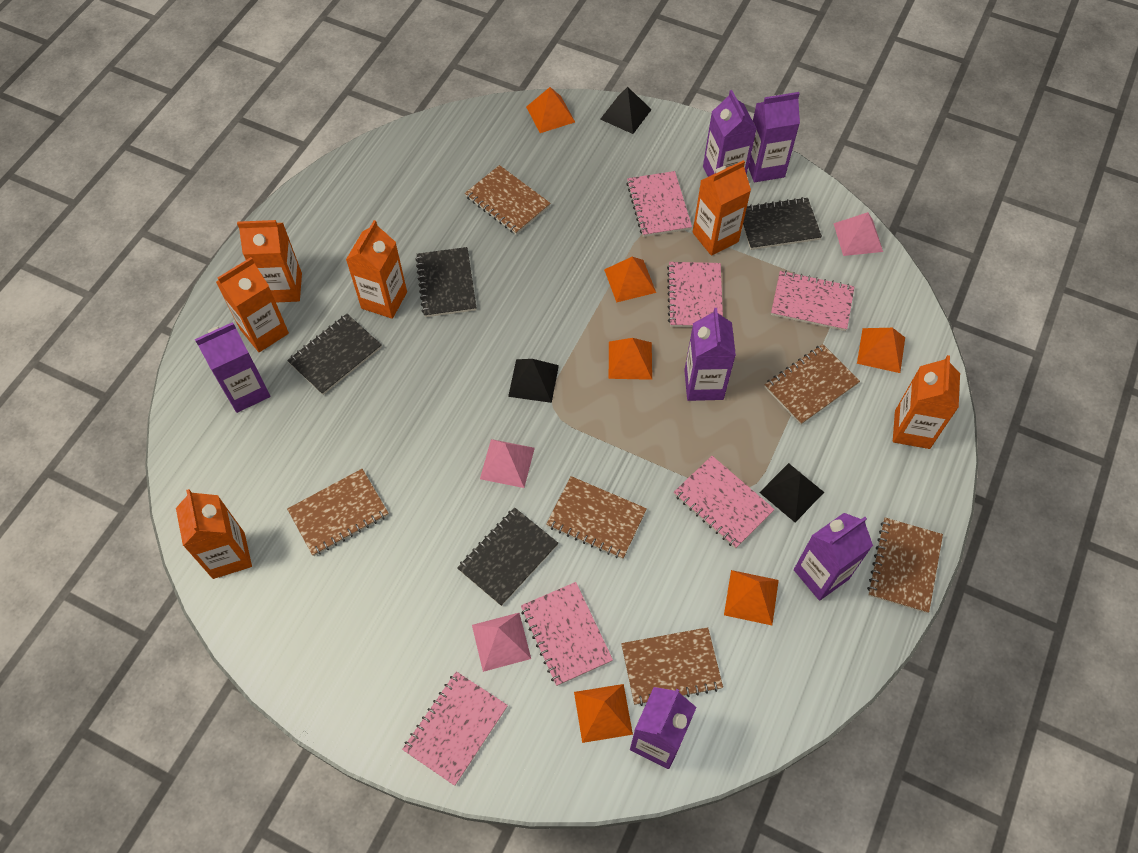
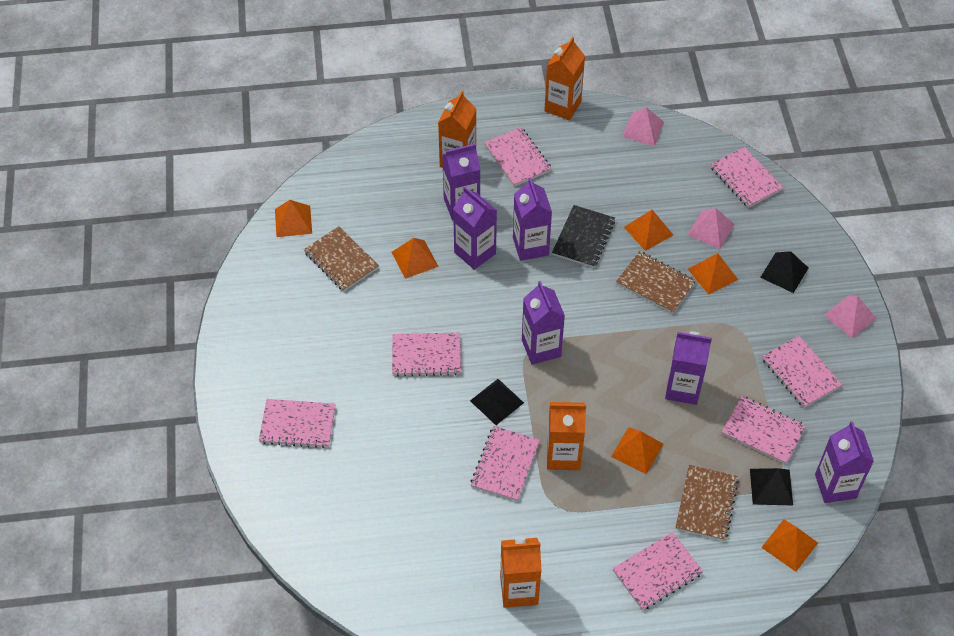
black notebook: 4 -> 1
brown notebook: 6 -> 3
orange carton: 6 -> 4
pink notebook: 6 -> 8

